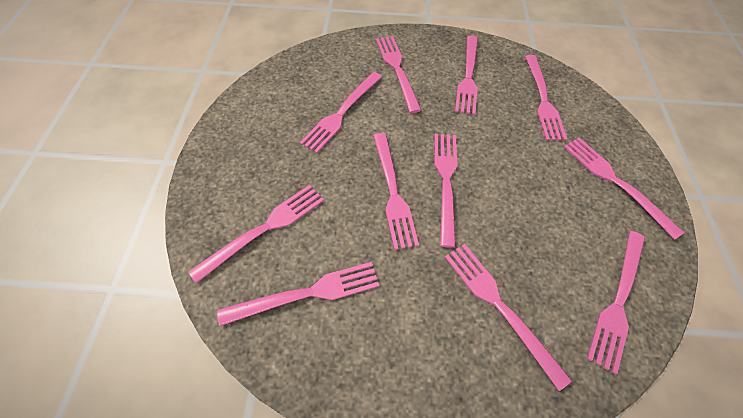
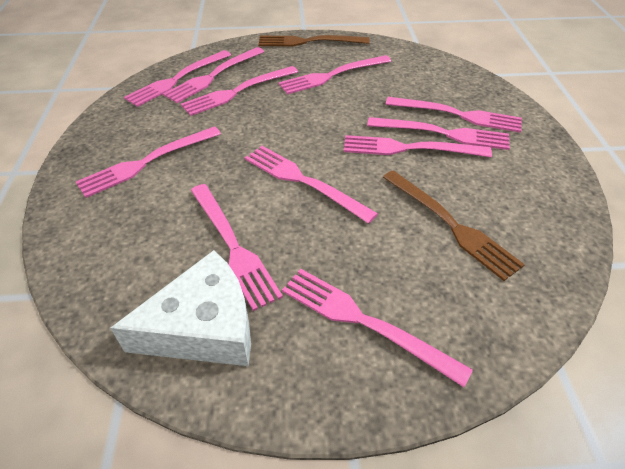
brown fork: 0 -> 2
white cheese: 0 -> 1

